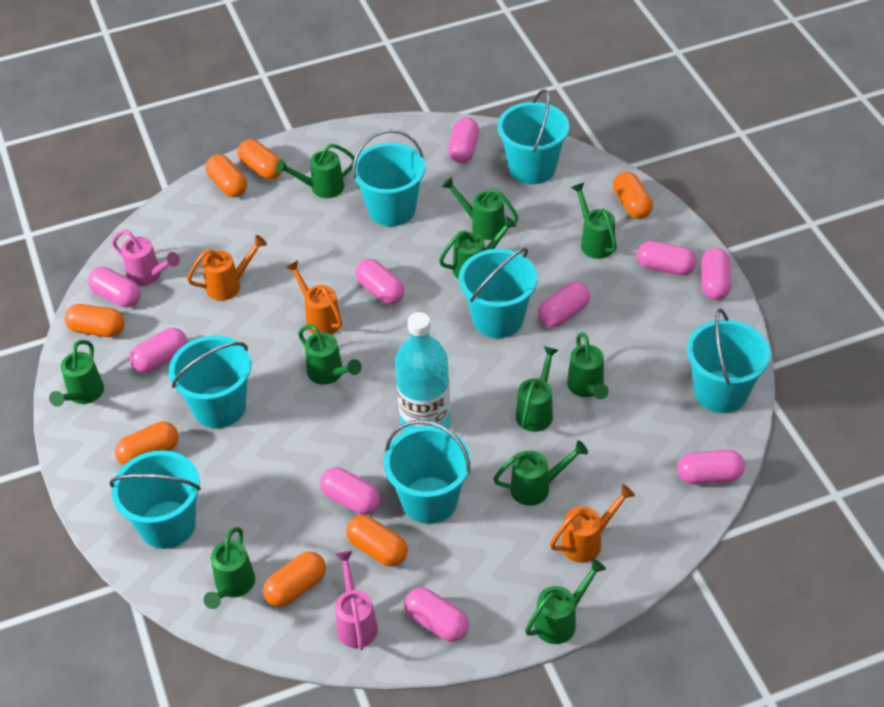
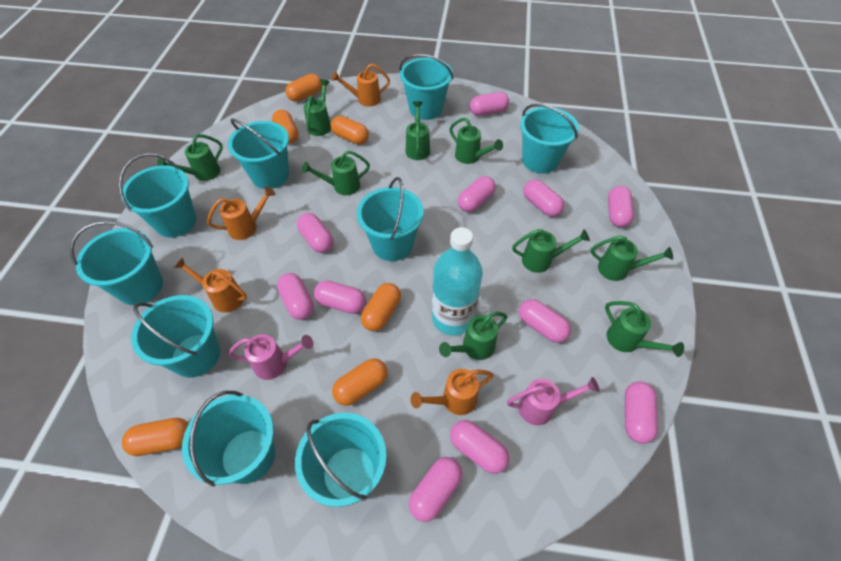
green watering can: 11 -> 9
orange capsule: 7 -> 6
orange watering can: 3 -> 4
pink capsule: 10 -> 11
turquoise bucket: 7 -> 9

